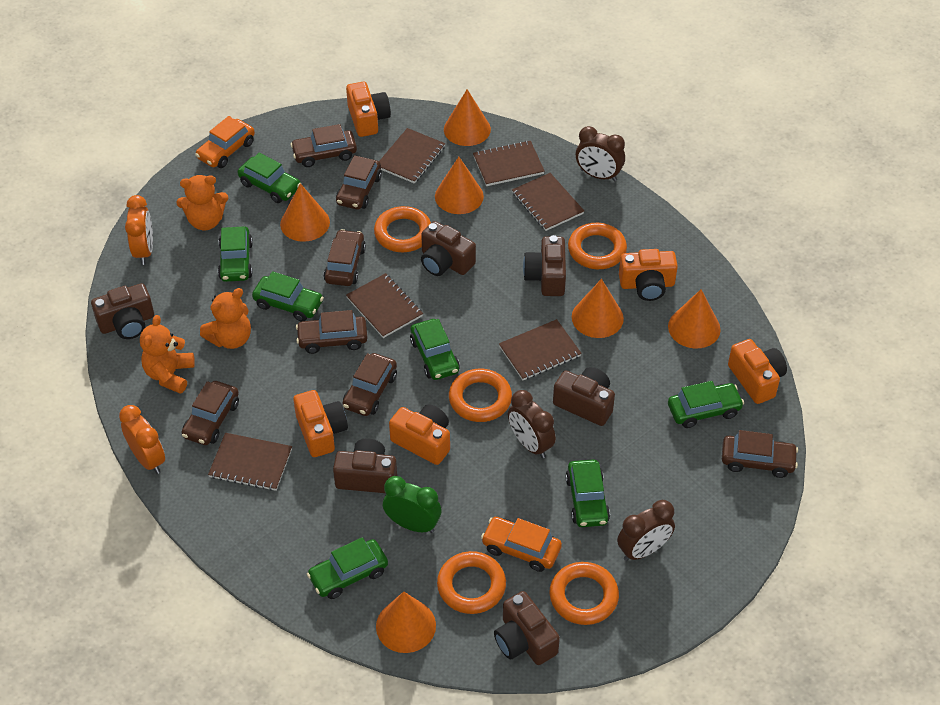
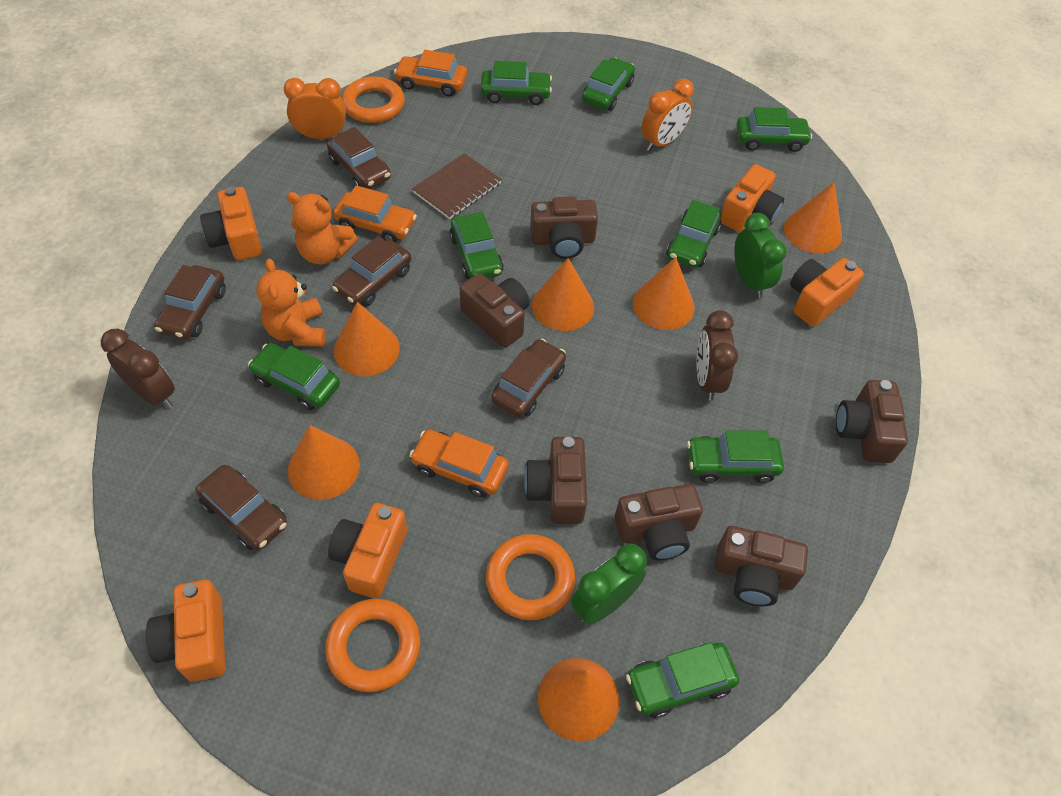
brown car: 7 -> 5
brown clock: 3 -> 2
brown notebook: 6 -> 1
green car: 7 -> 8
green clock: 1 -> 2
orange car: 2 -> 3
orange ring: 5 -> 3
orange teddy bear: 3 -> 2

